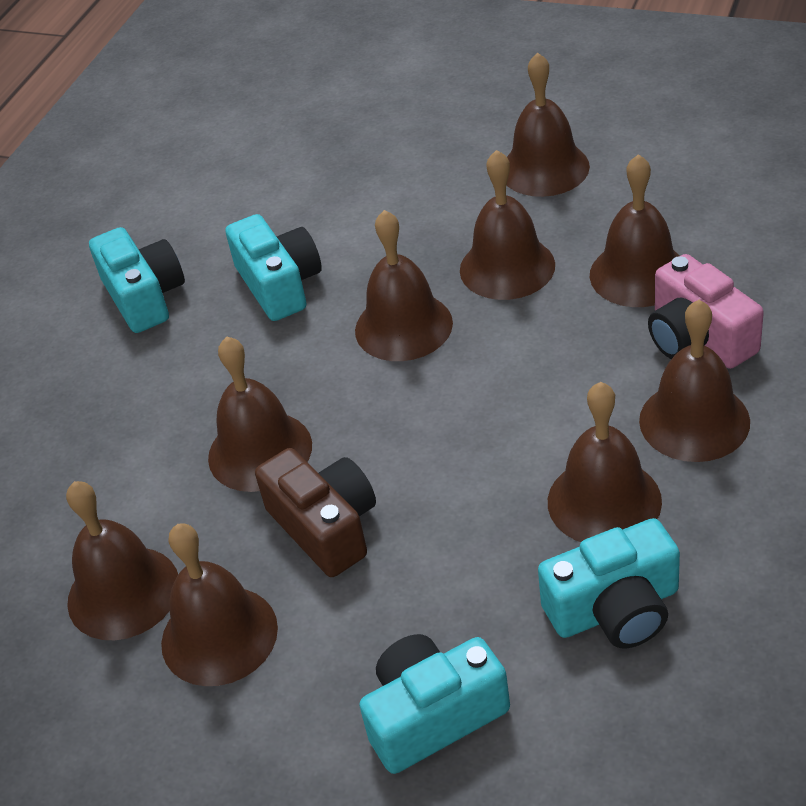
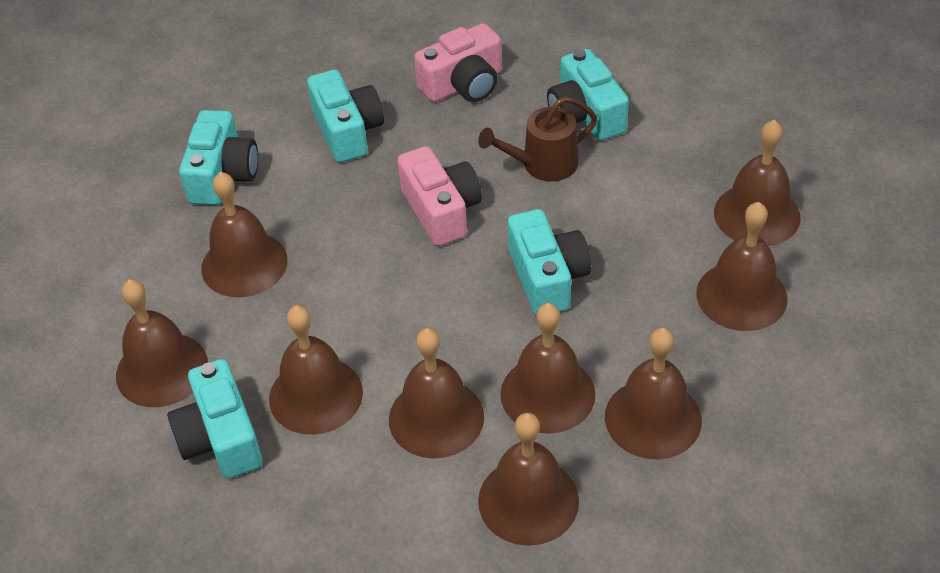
brown camera: 1 -> 0
brown watering can: 0 -> 1
pink camera: 1 -> 2
turquoise camera: 4 -> 5

